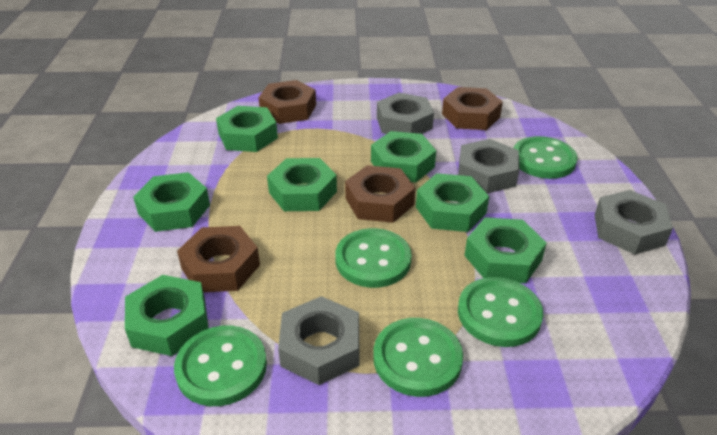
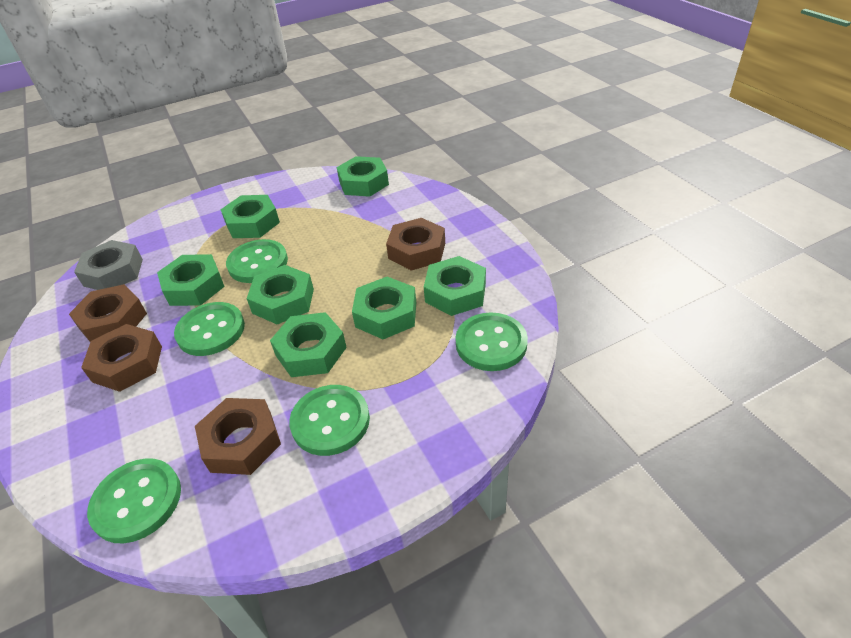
grey nut: 4 -> 1

